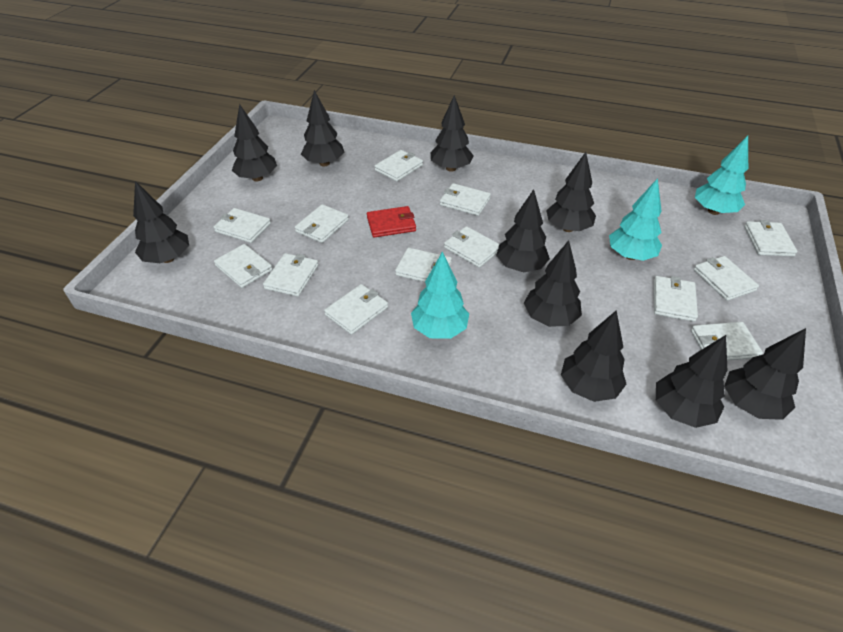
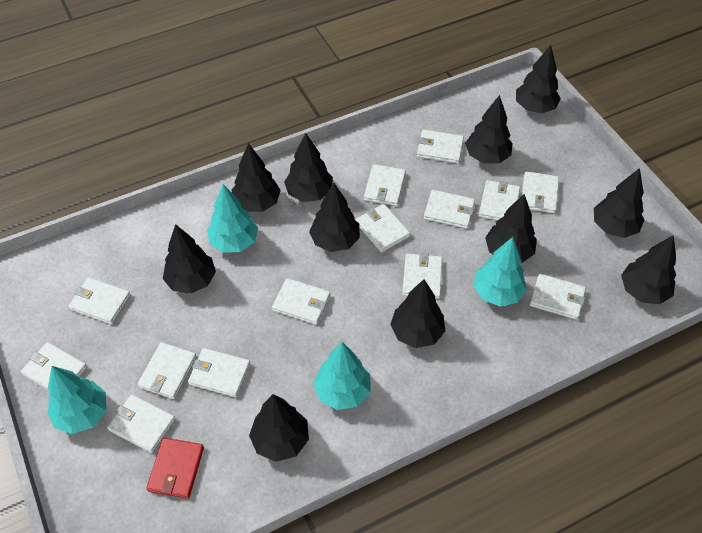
black tree: 10 -> 11
turquoise tree: 3 -> 4
white wallet: 13 -> 14

